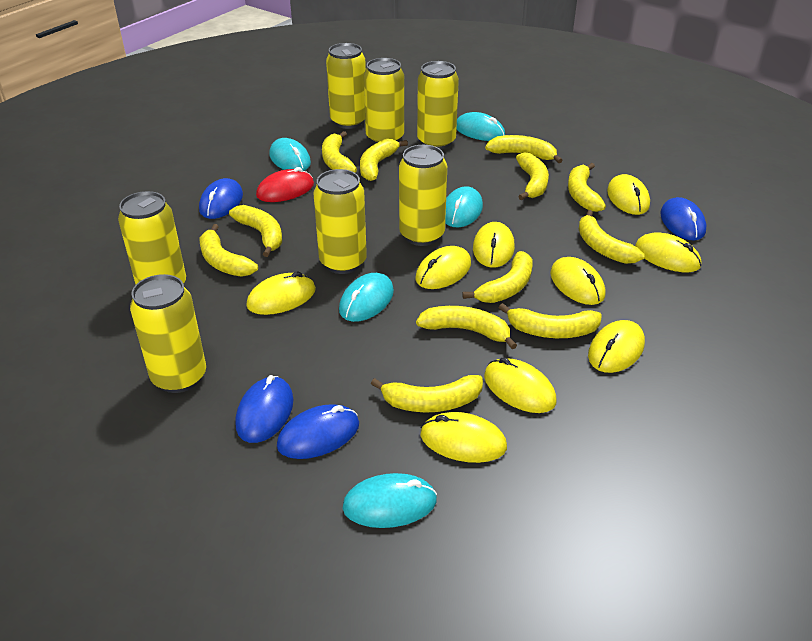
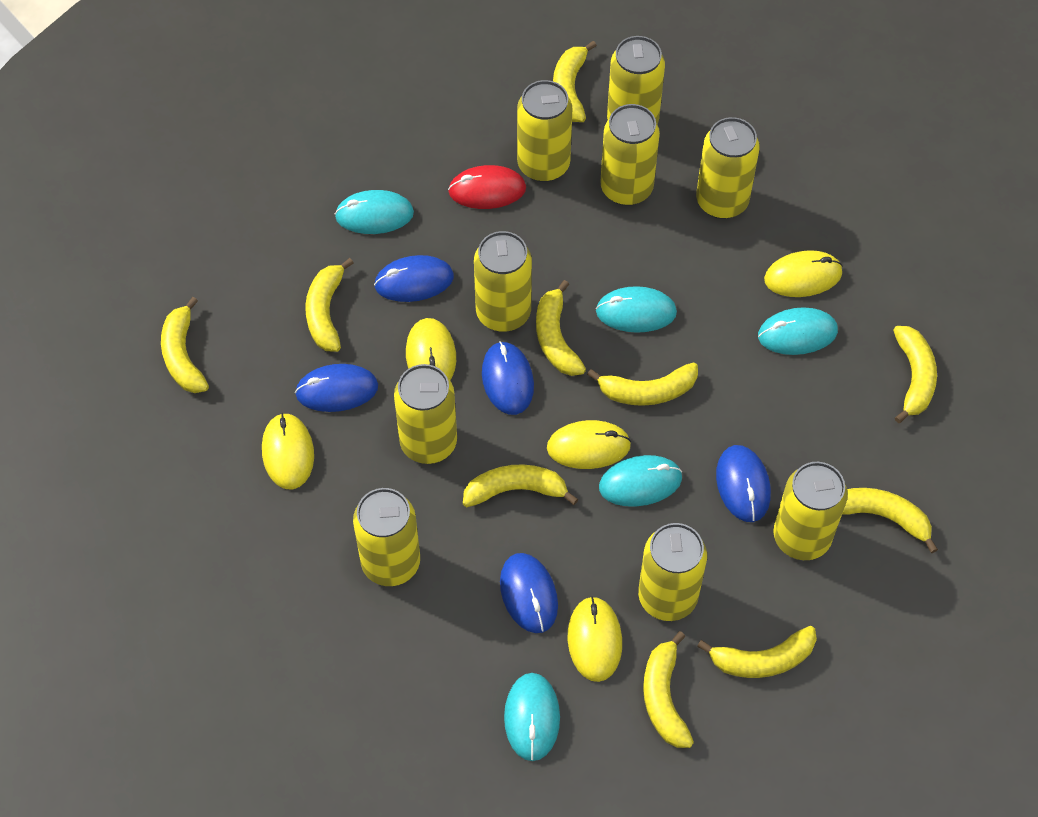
blue mouse: 4 -> 5
yellow banana: 12 -> 10
yellow can: 7 -> 9
yellow mouse: 9 -> 5

